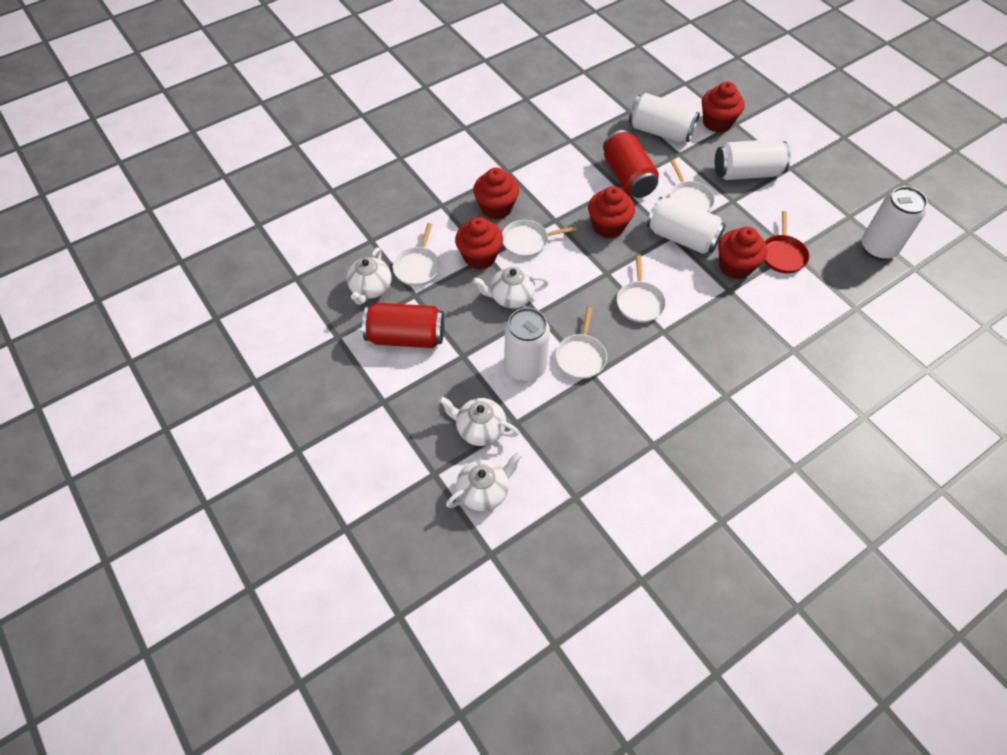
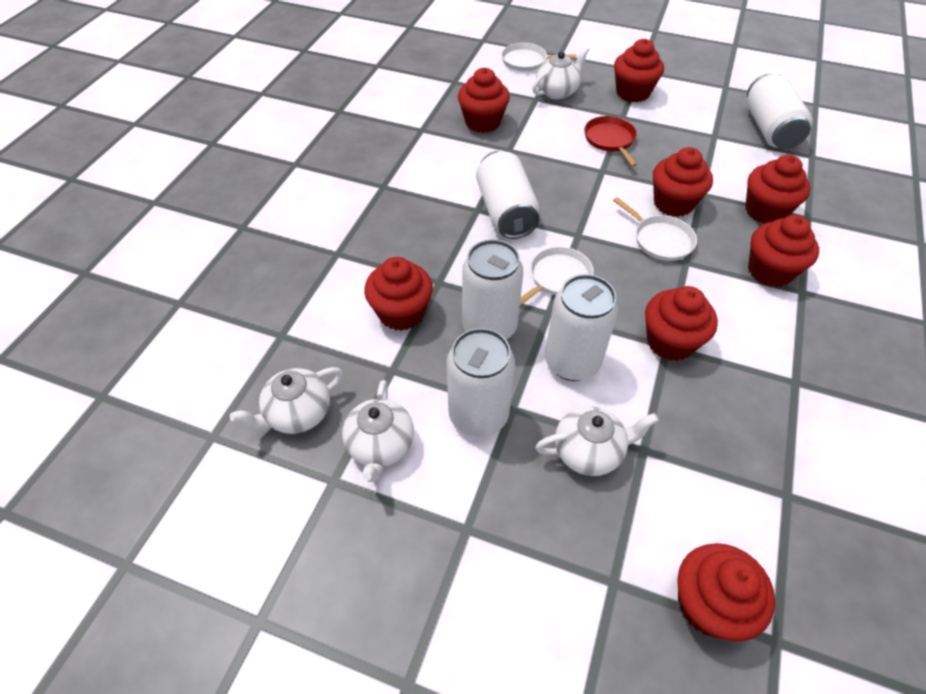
red can: 2 -> 0
red cupcake: 5 -> 8
white pan: 5 -> 3

